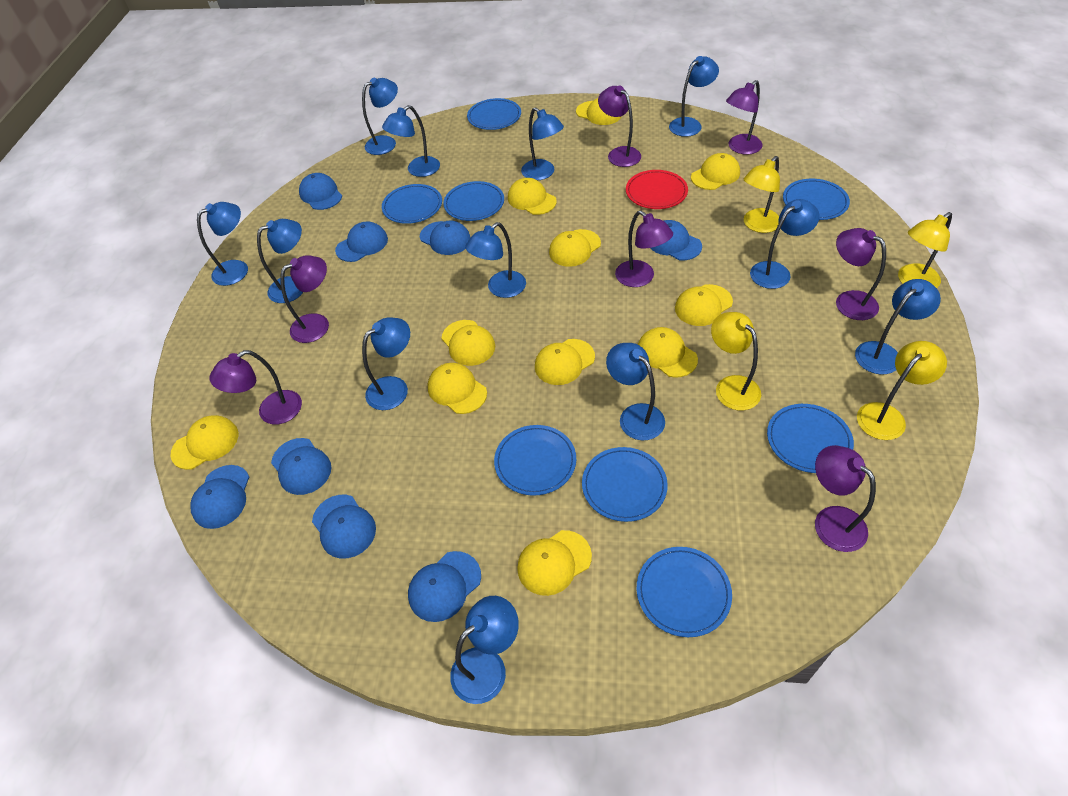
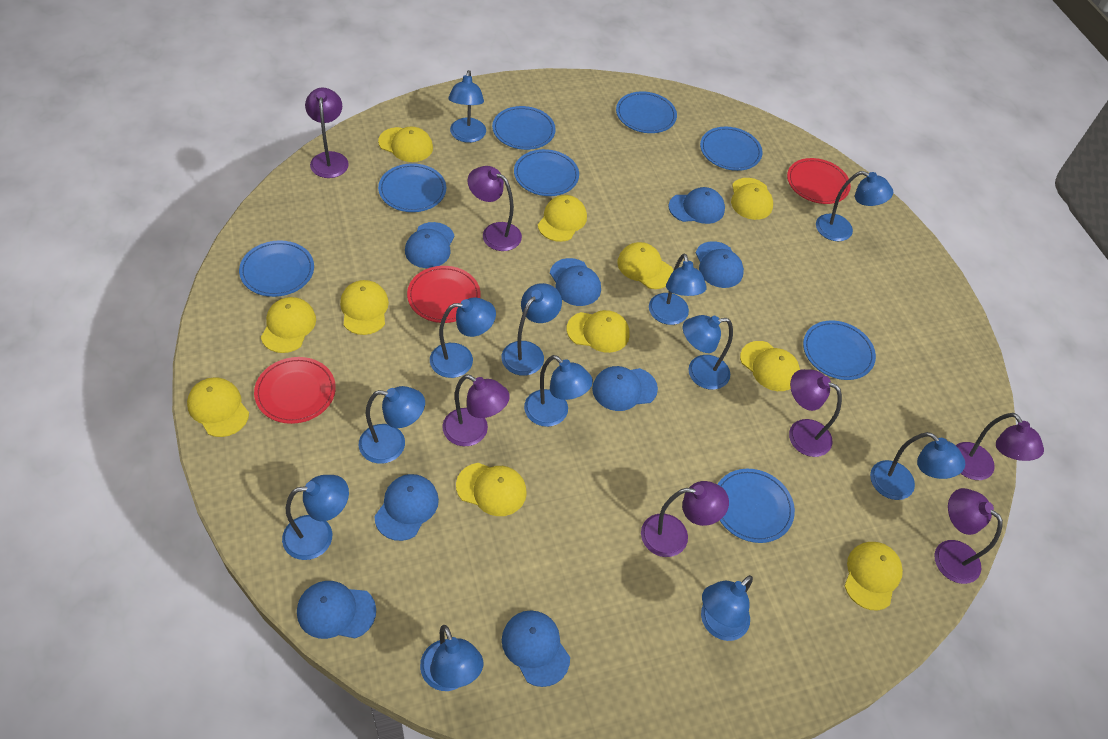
red plate: 1 -> 3
yellow lamp: 4 -> 0

